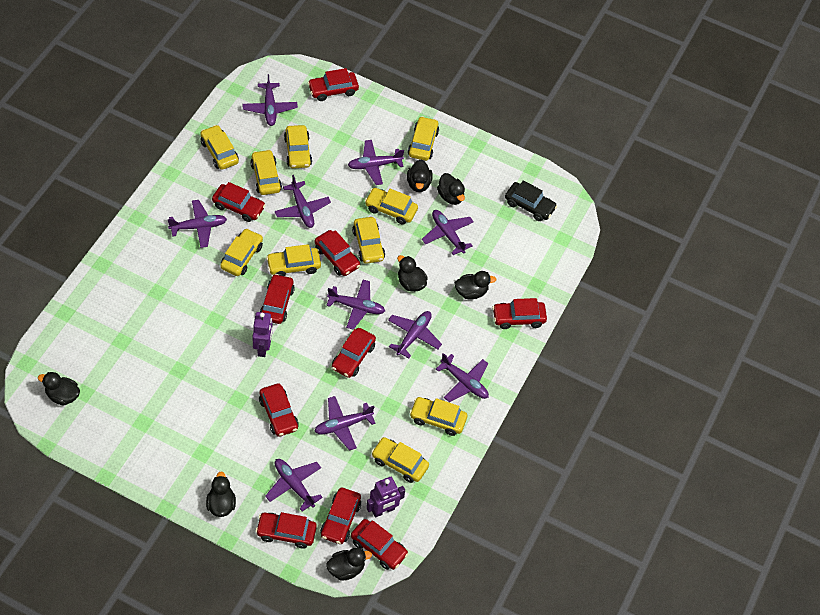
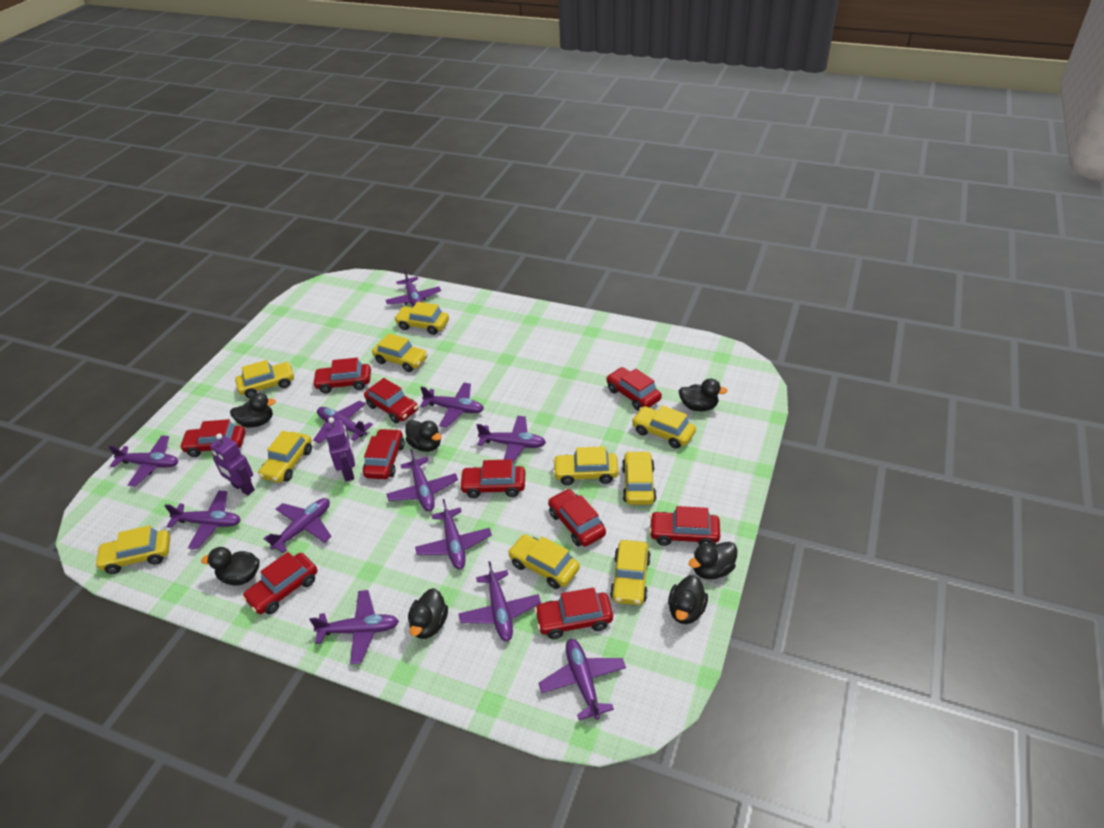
black car: 1 -> 0
purple plane: 10 -> 12

